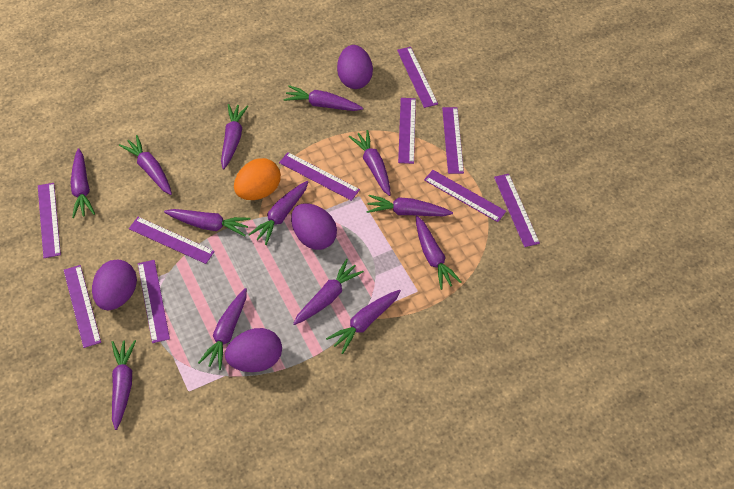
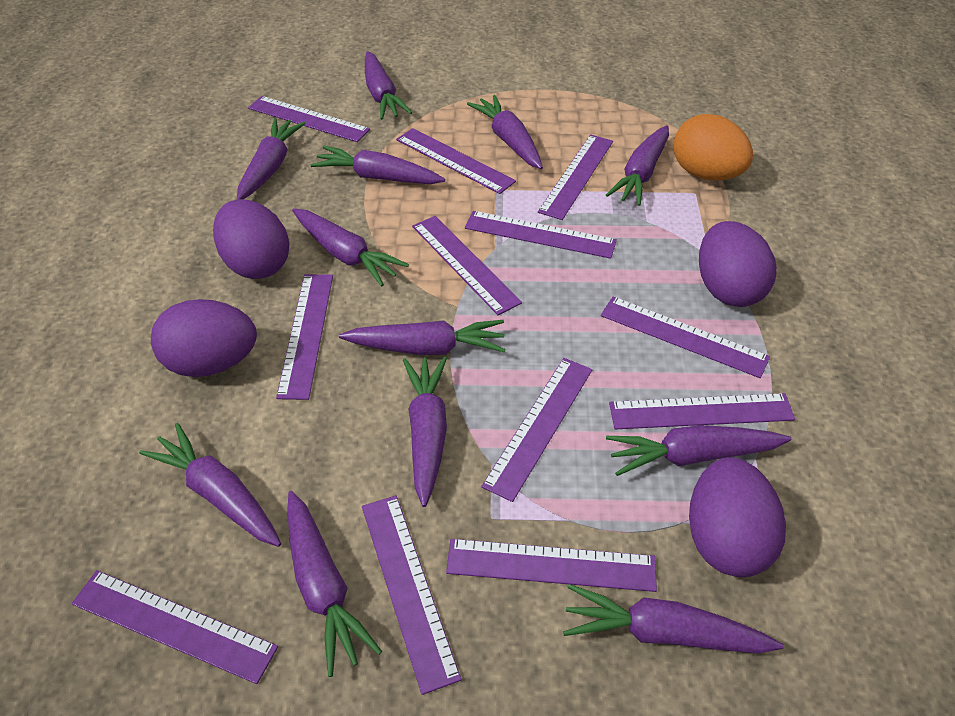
purple carrot: 13 -> 12
purple ruler: 10 -> 12

